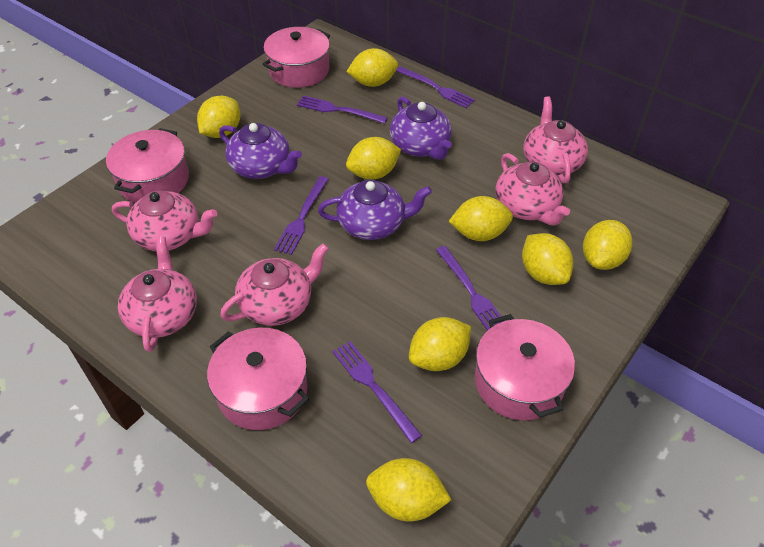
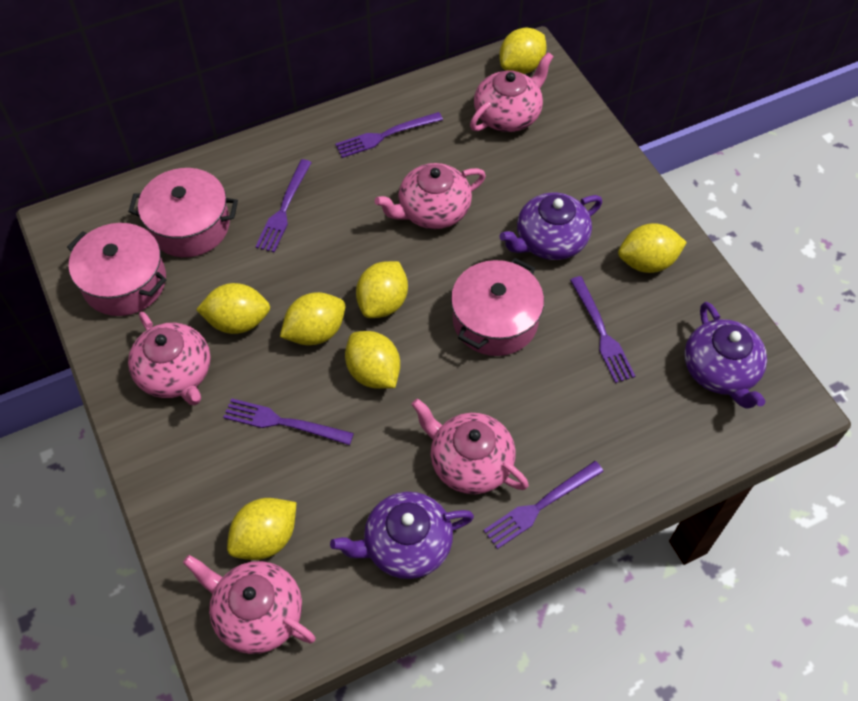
pink pot: 4 -> 3
yellow lemon: 8 -> 7

